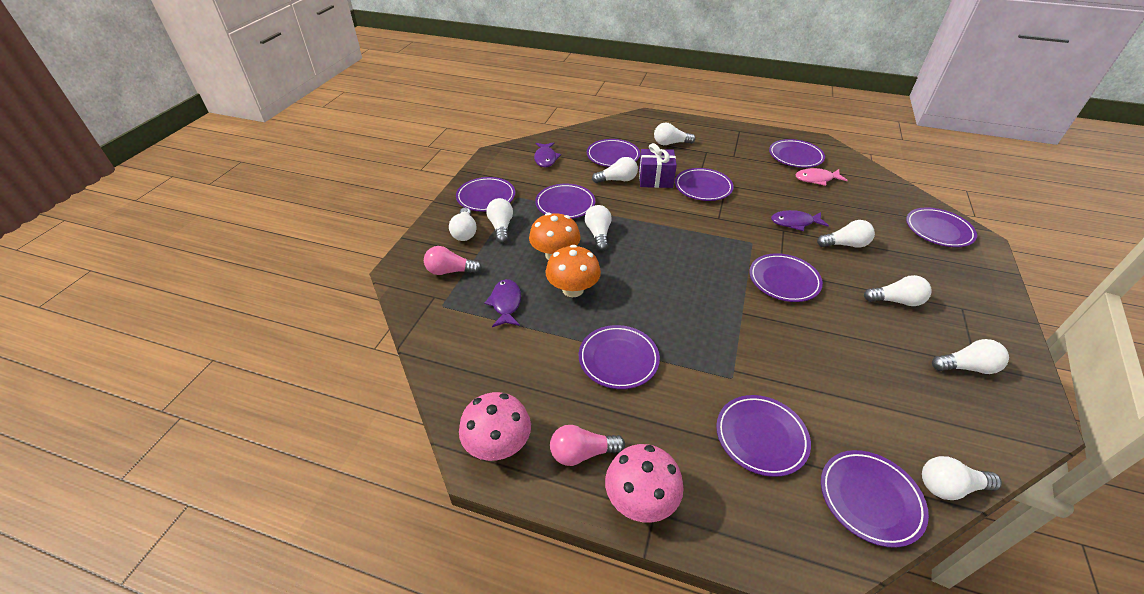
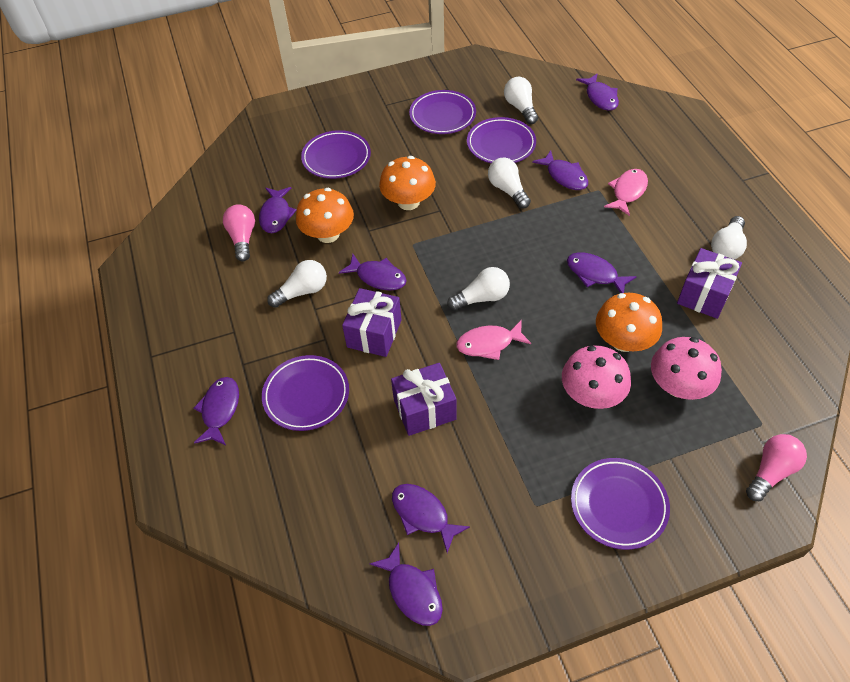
orange mushroom: 2 -> 3
pink fish: 1 -> 2
purple fish: 3 -> 8
purple gift: 1 -> 3
purple plate: 10 -> 5
white light bulb: 9 -> 5

